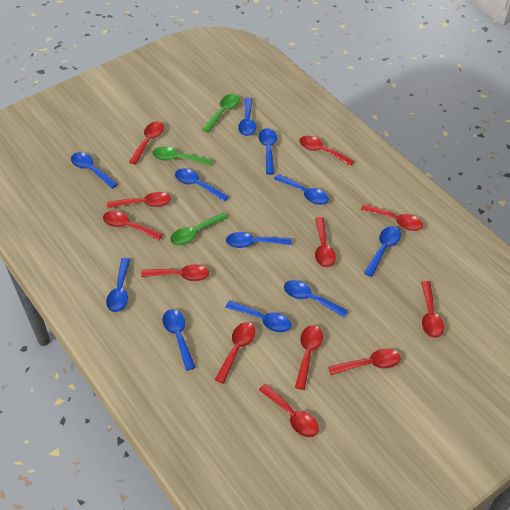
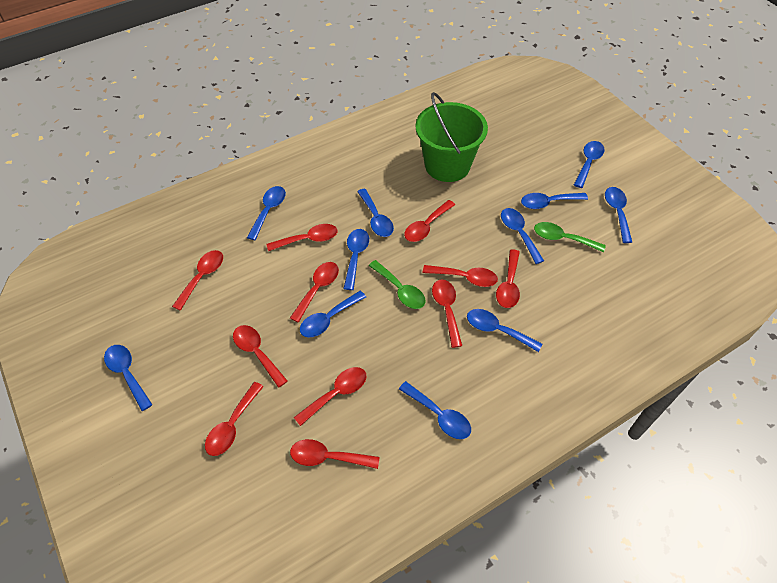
green bucket: 0 -> 1
green spoon: 3 -> 2
red spoon: 12 -> 11

